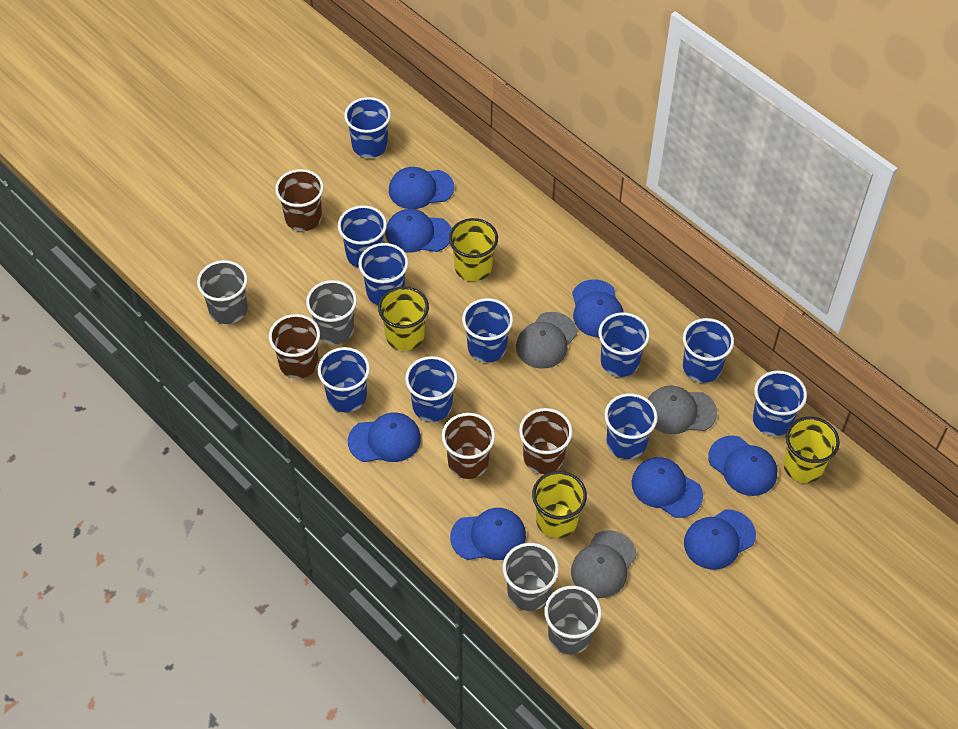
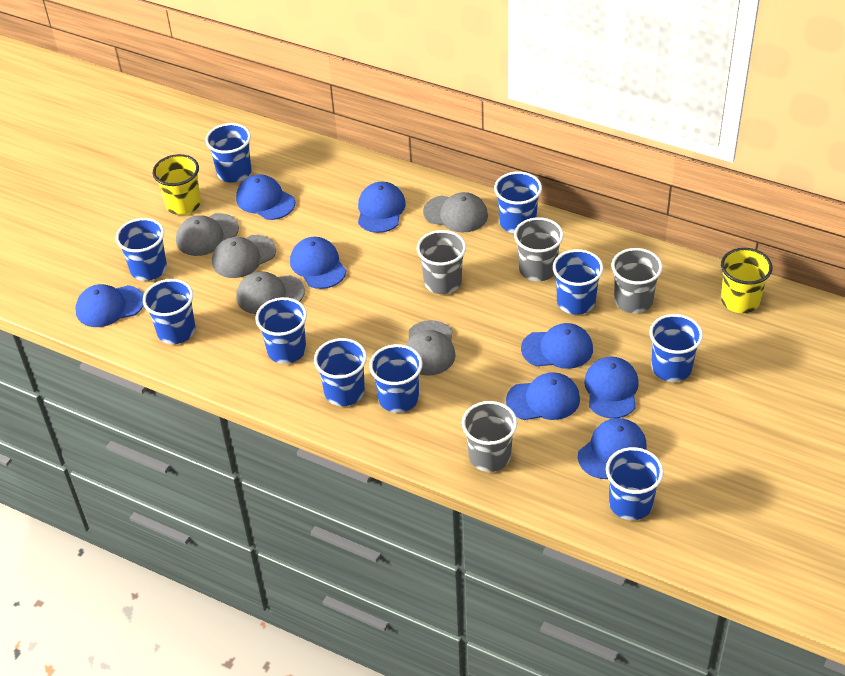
brown cup: 4 -> 0
grey cap: 3 -> 5
yellow cup: 4 -> 2

